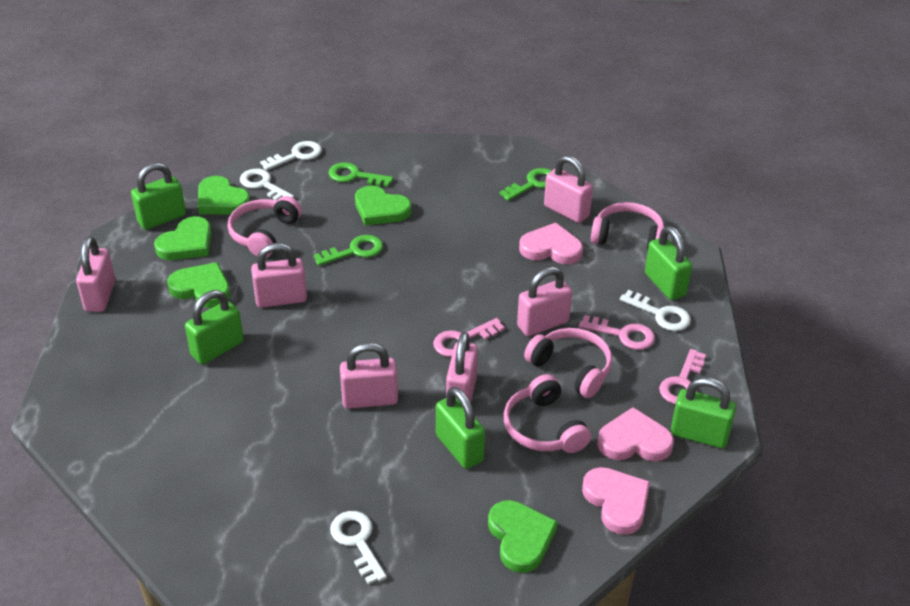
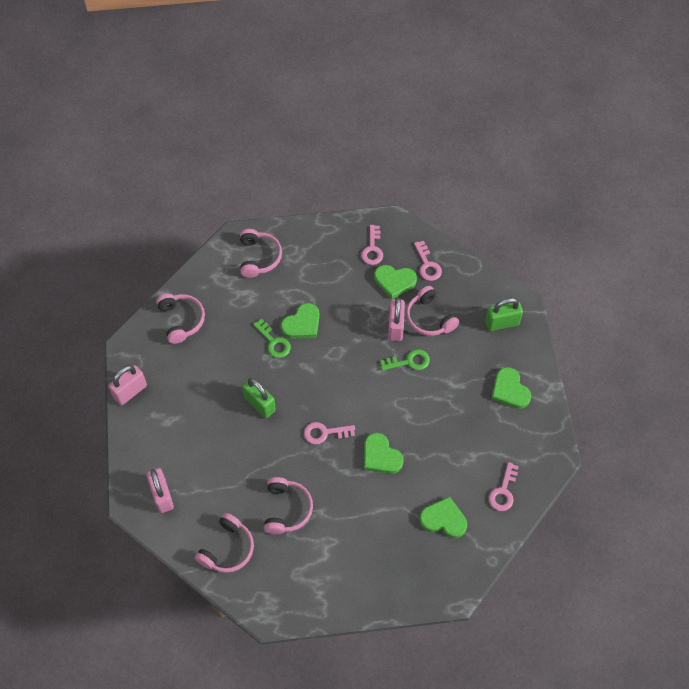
green key: 3 -> 2
green padlock: 5 -> 2
pink headphones: 4 -> 5
pink heart: 3 -> 0
pink key: 3 -> 4
pink padlock: 6 -> 3
white key: 4 -> 0

